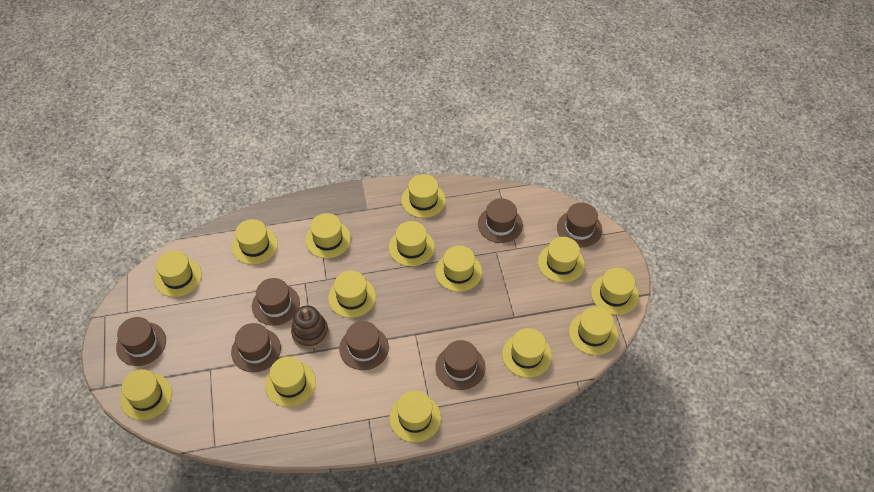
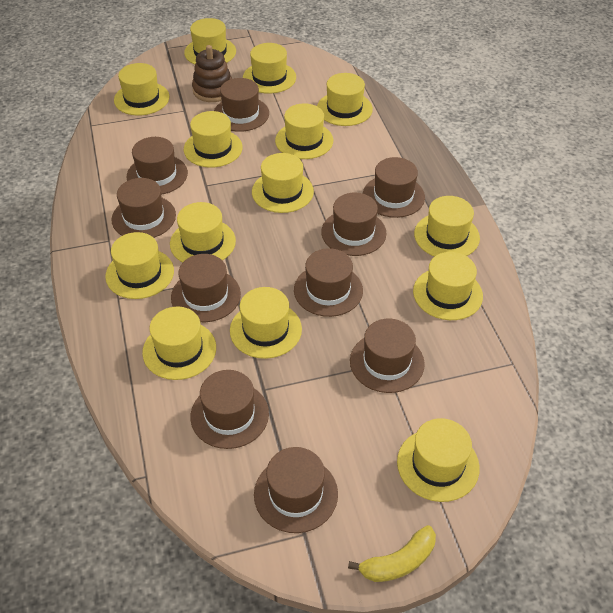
brown hat: 7 -> 10
yellow banana: 0 -> 1

